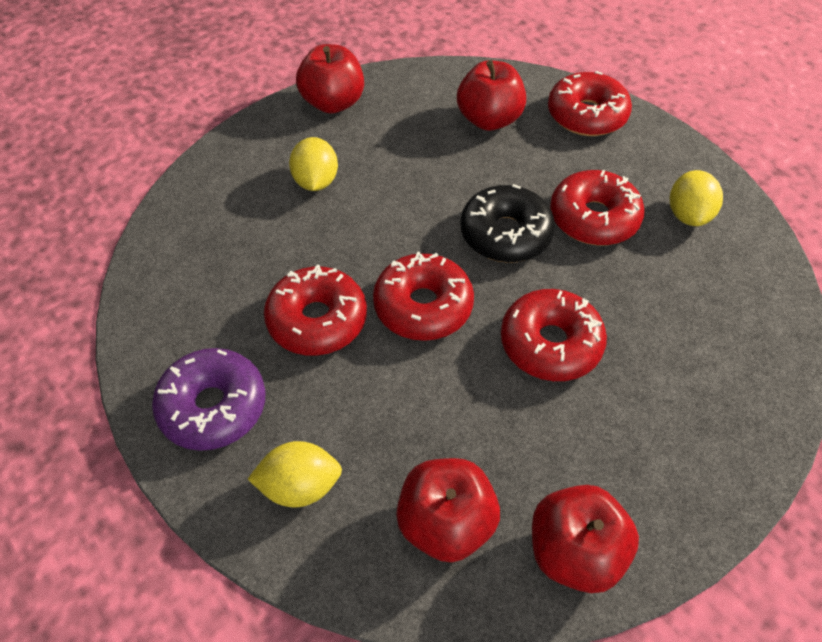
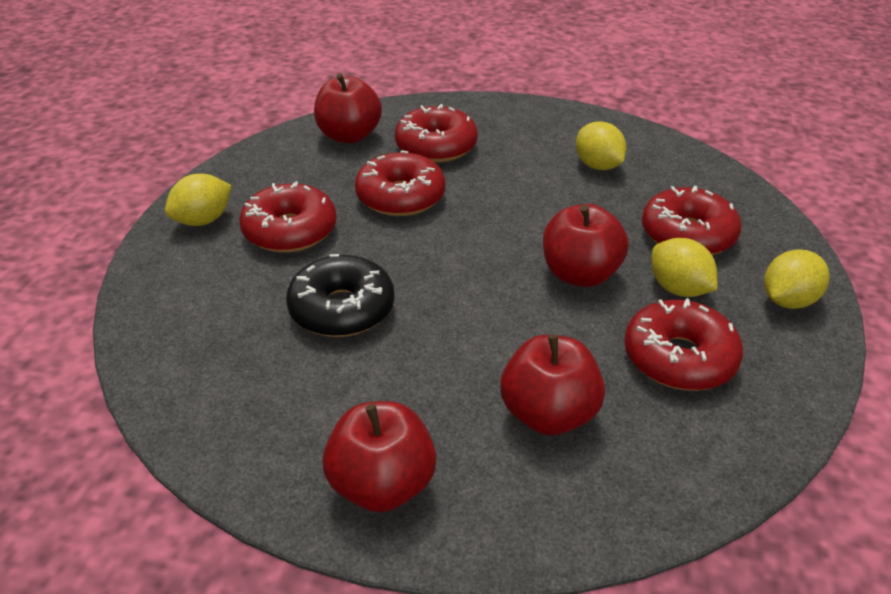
purple donut: 1 -> 0
yellow lemon: 3 -> 4

